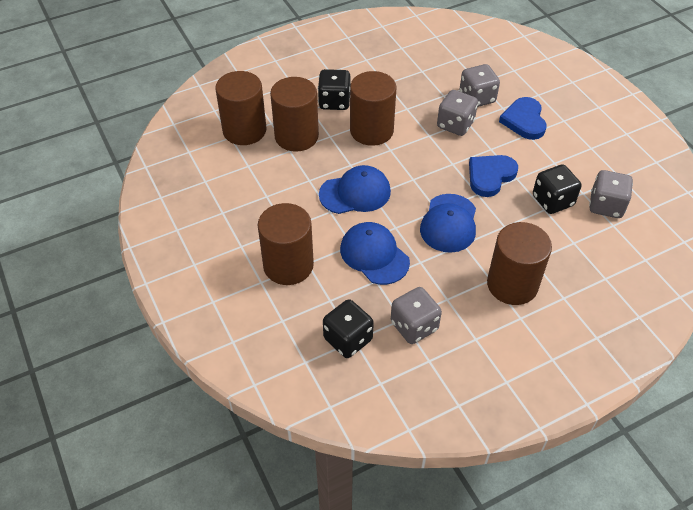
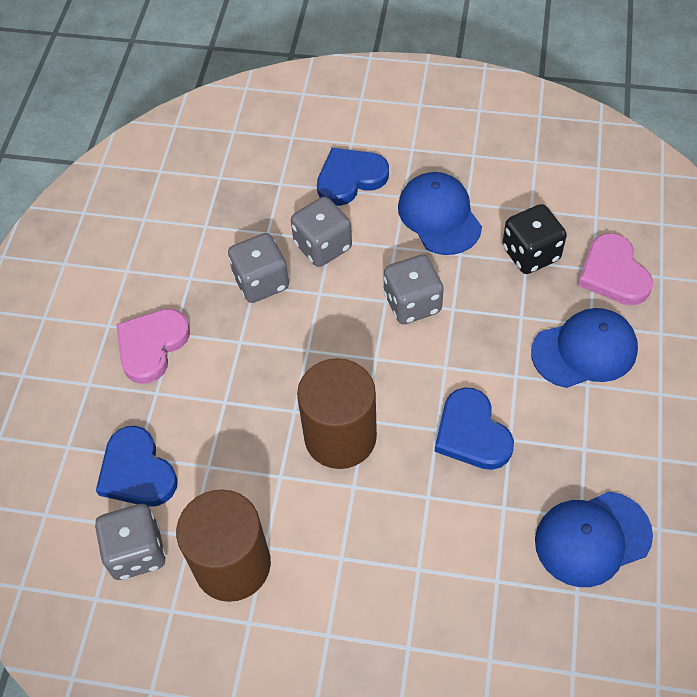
black dice: 3 -> 1
blue heart: 2 -> 3
brown cylinder: 5 -> 2
pink heart: 0 -> 2

